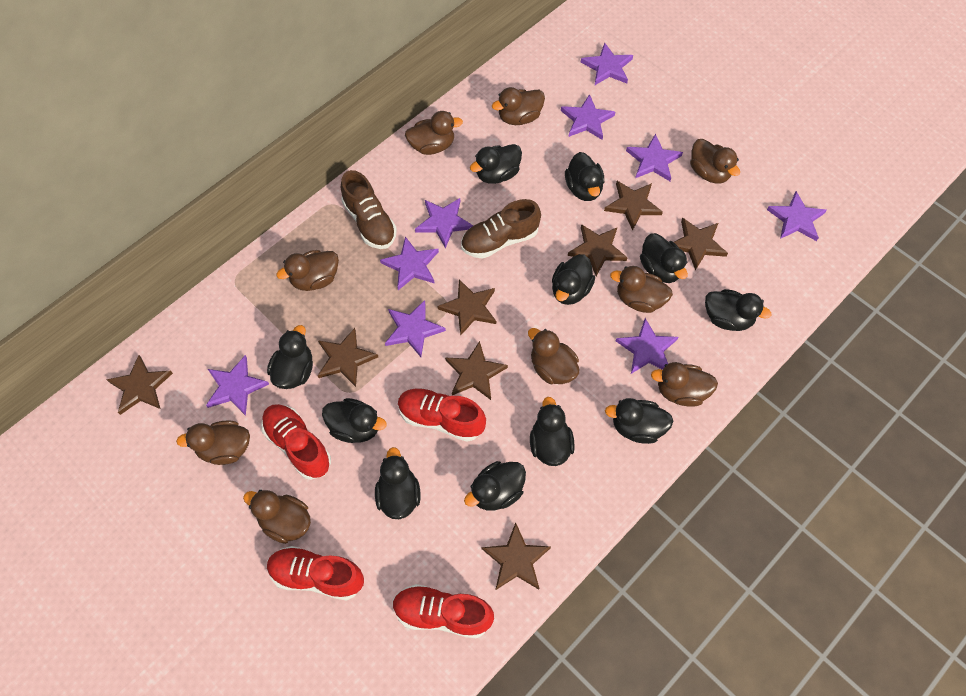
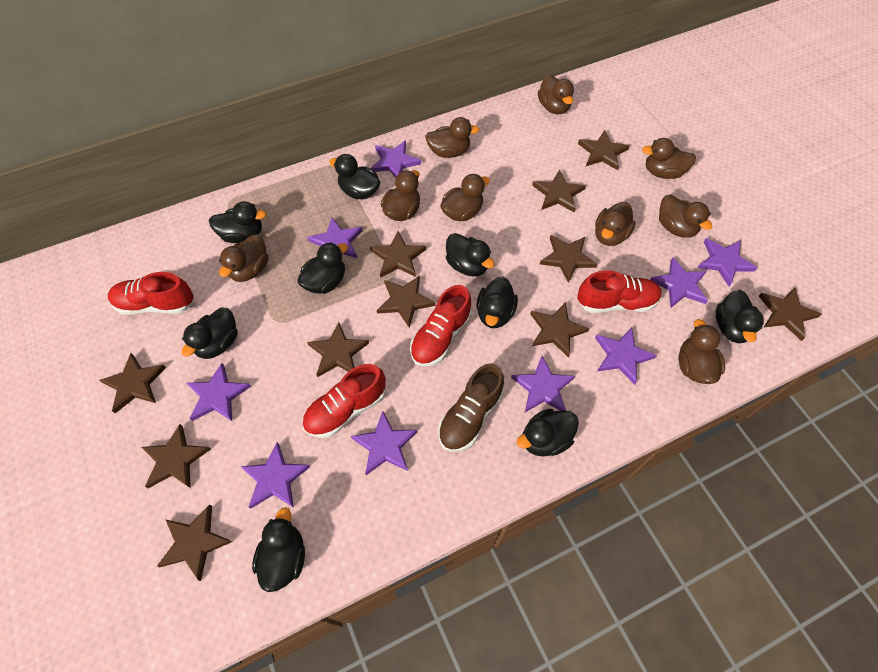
black duck: 11 -> 9
brown shoe: 2 -> 1
brown star: 8 -> 11

